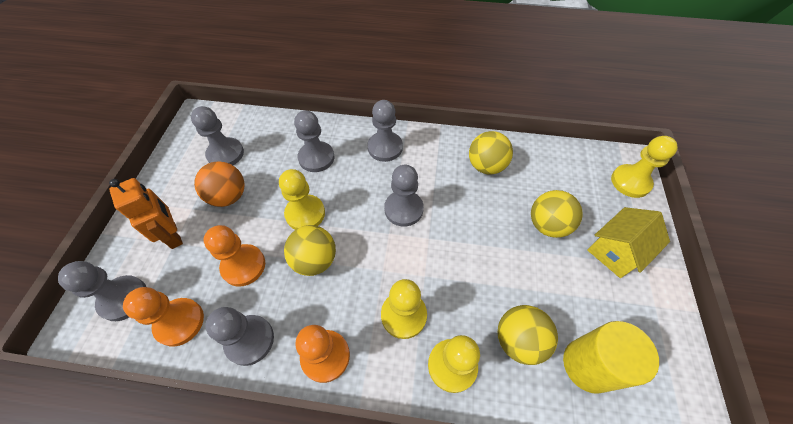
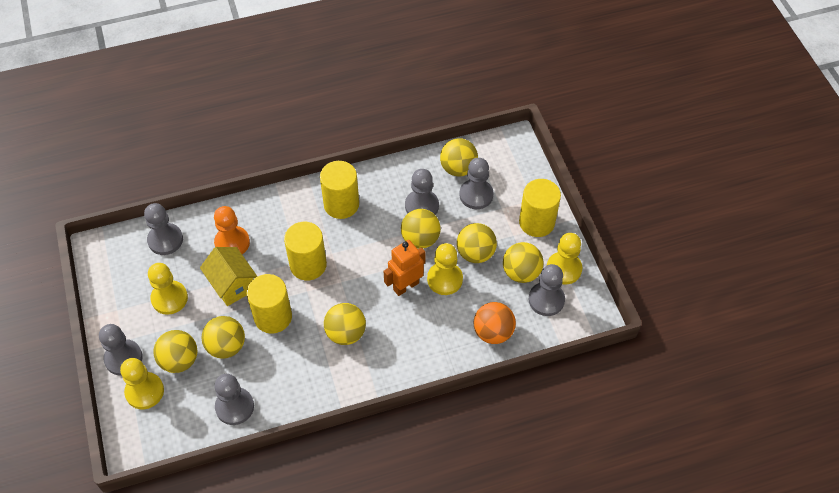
orange pawn: 3 -> 1
yellow ball: 4 -> 7
yellow cylinder: 1 -> 4

